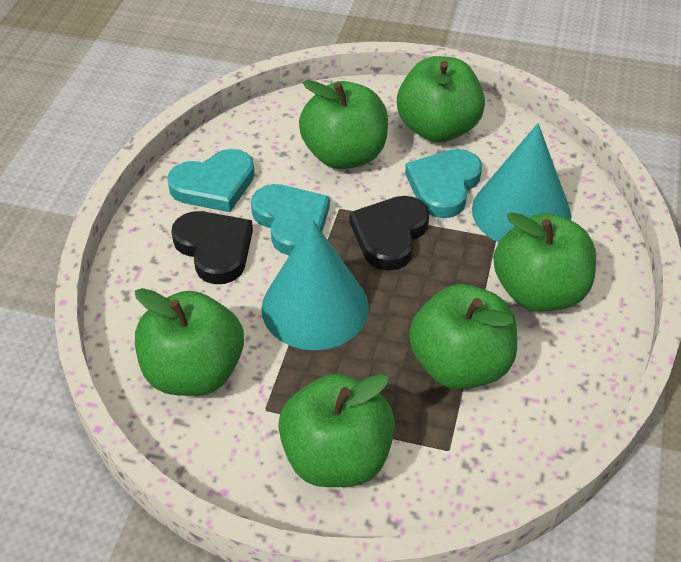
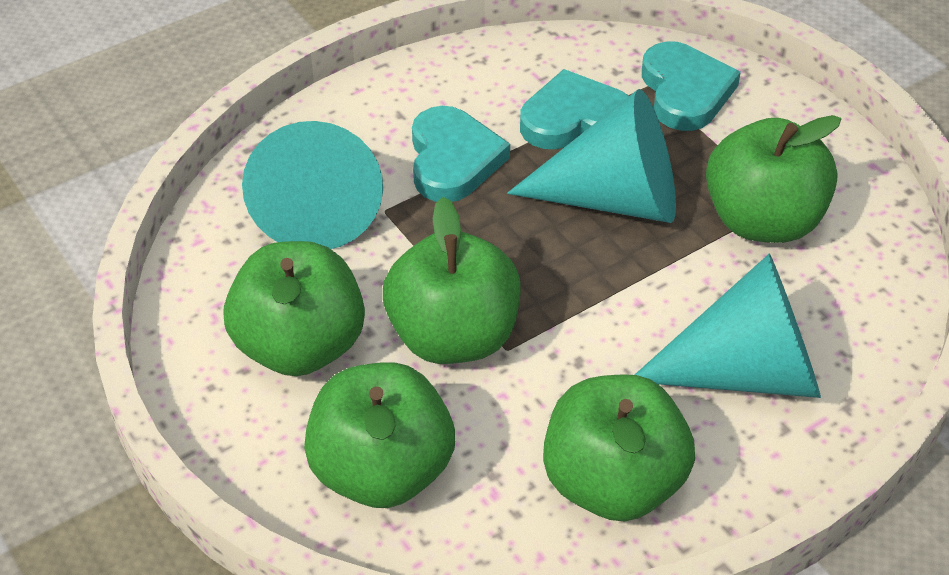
black heart: 2 -> 0
green apple: 6 -> 5
turquoise cone: 2 -> 3

